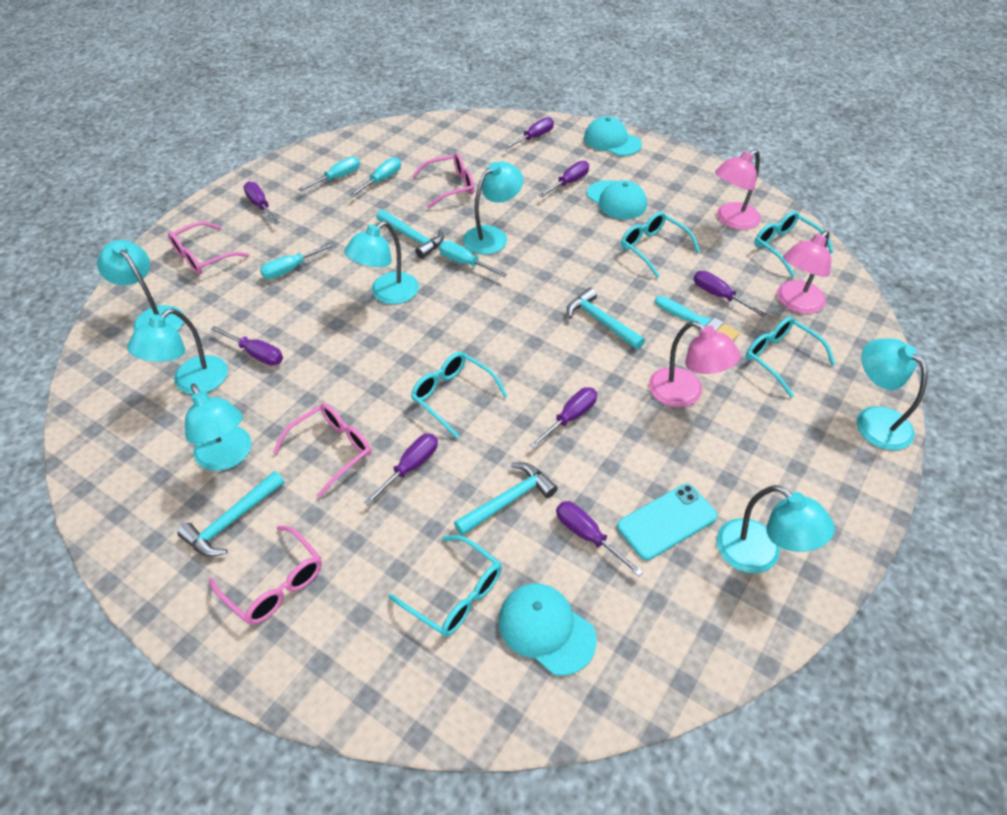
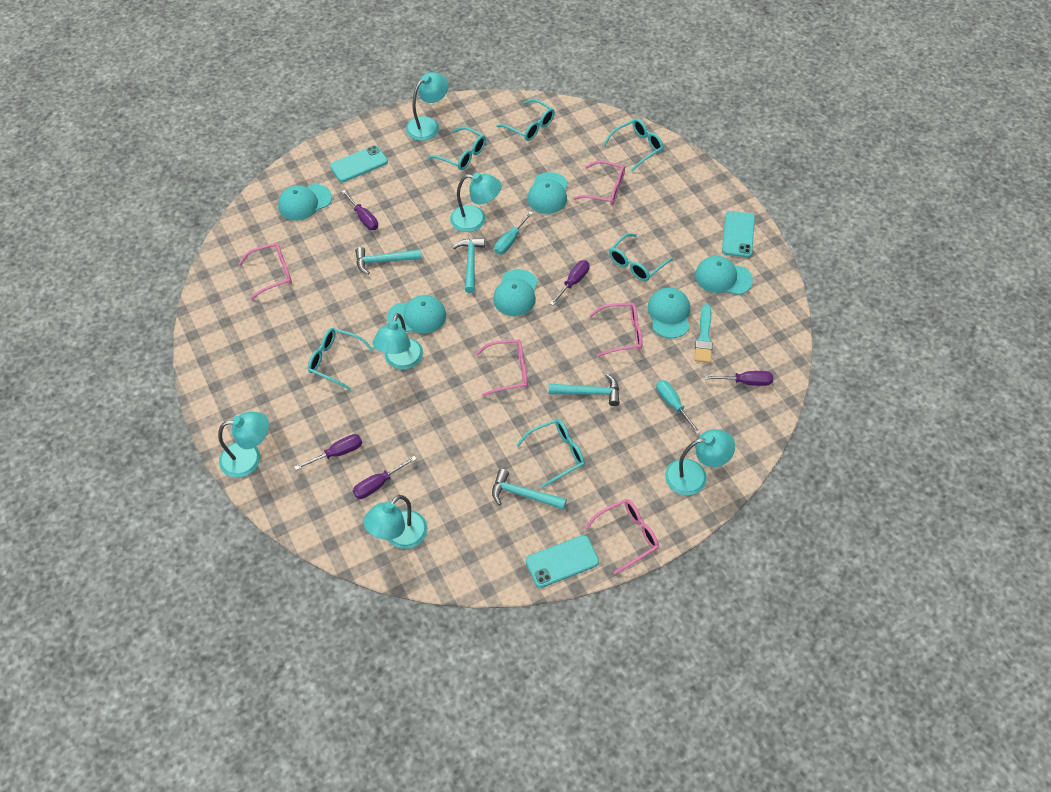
pink glasses: 4 -> 5
pink lamp: 3 -> 0
purple screwdriver: 8 -> 5
turquoise cap: 3 -> 6
turquoise glasses: 5 -> 6
turquoise lamp: 7 -> 6
turquoise phone: 1 -> 3
turquoise screwdriver: 4 -> 2

